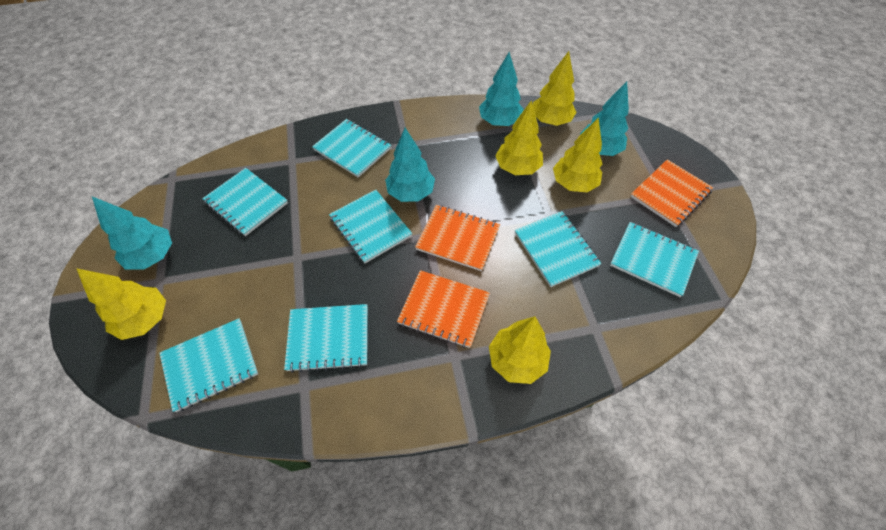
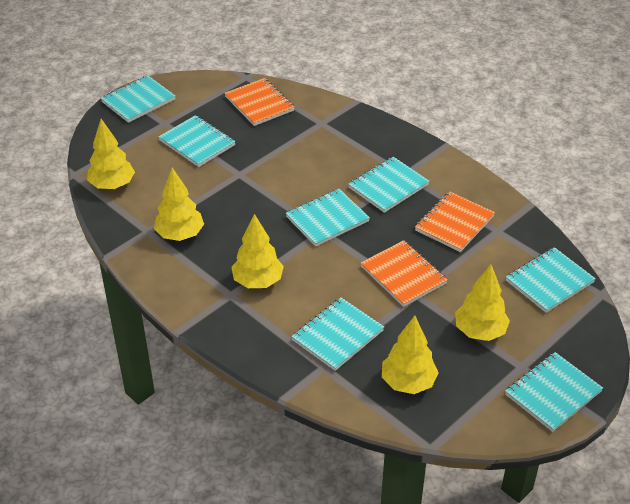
turquoise tree: 4 -> 0

